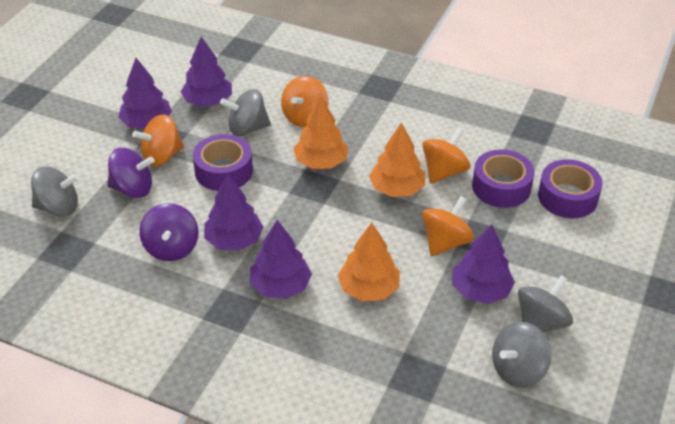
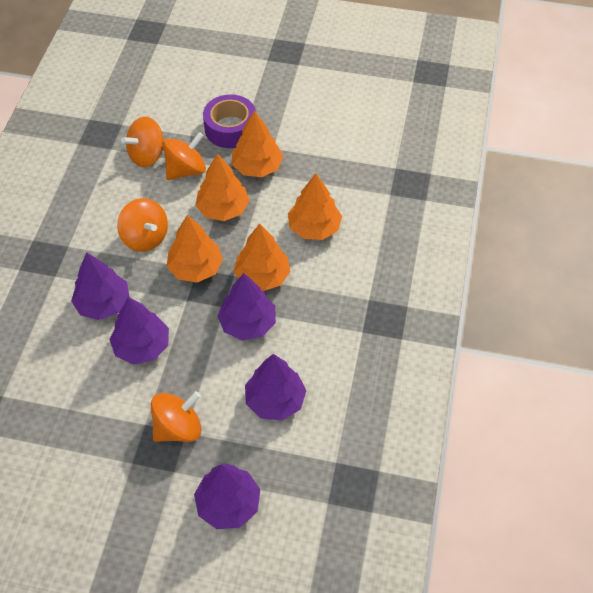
grey spinning top: 4 -> 0
orange tree: 3 -> 5
purple spinning top: 2 -> 0
purple tape: 3 -> 1

